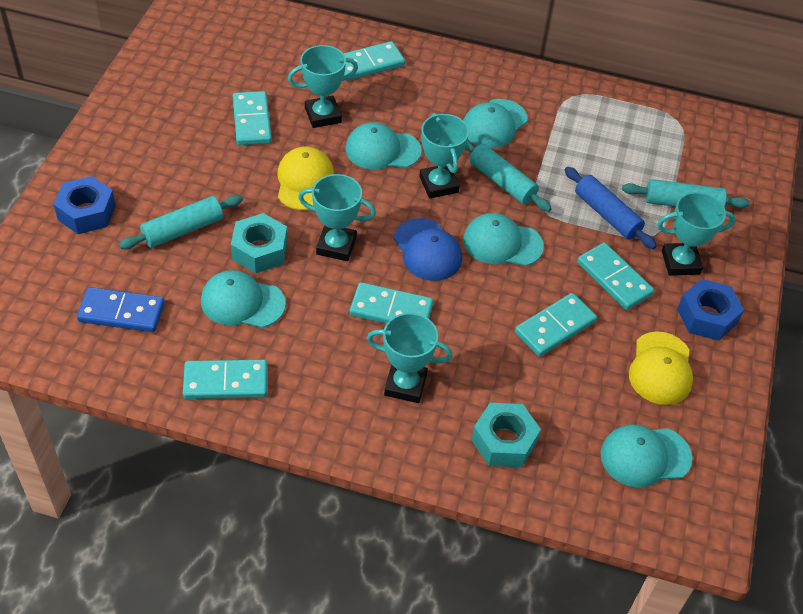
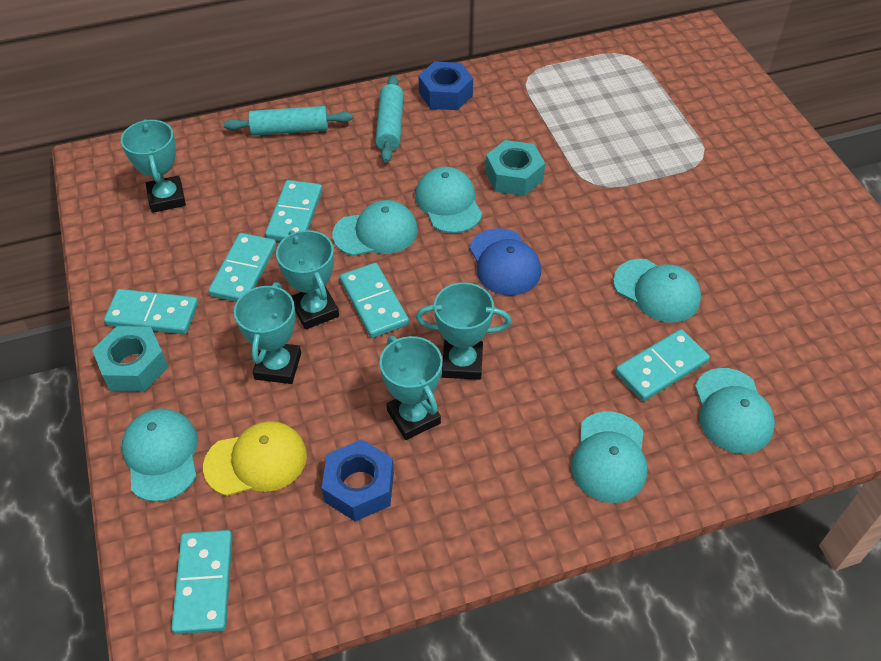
blue domino: 1 -> 0
blue rolling pin: 1 -> 0
turquoise cap: 5 -> 6
turquoise rolling pin: 3 -> 2
yellow cap: 2 -> 1

